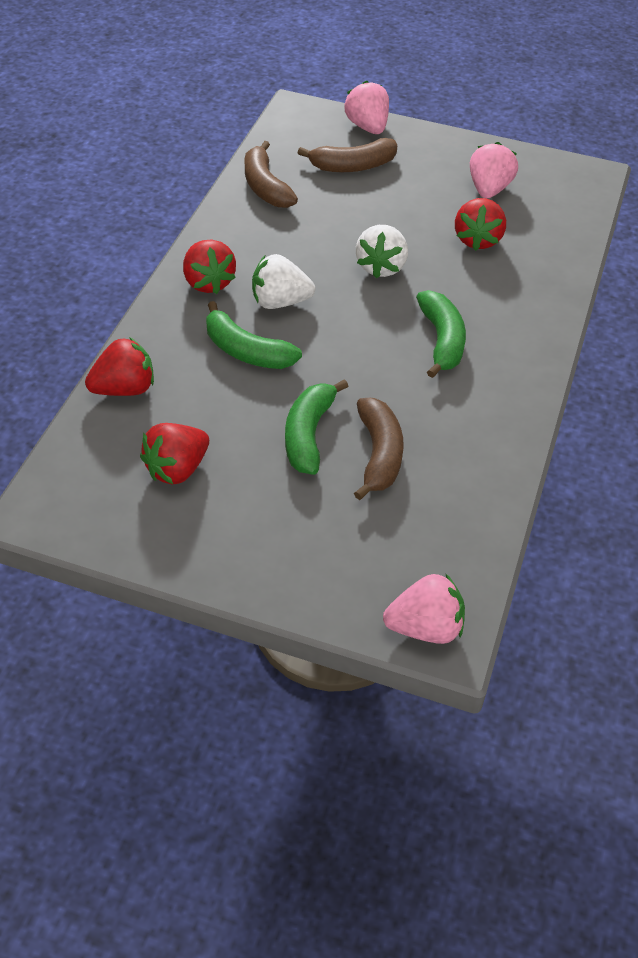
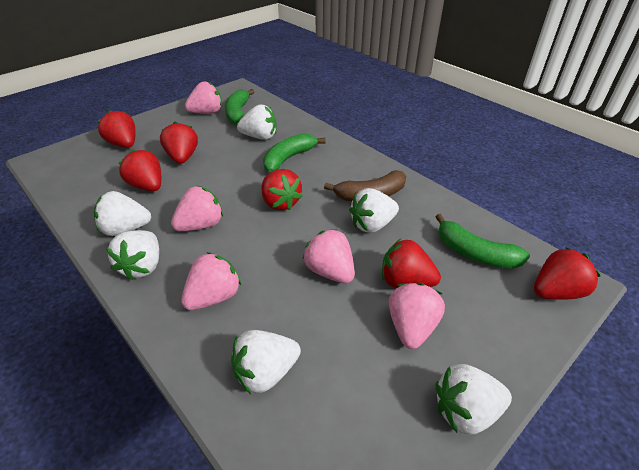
brown banana: 3 -> 1
pink strawberry: 3 -> 5
red strawberry: 4 -> 6
white strawberry: 2 -> 6

